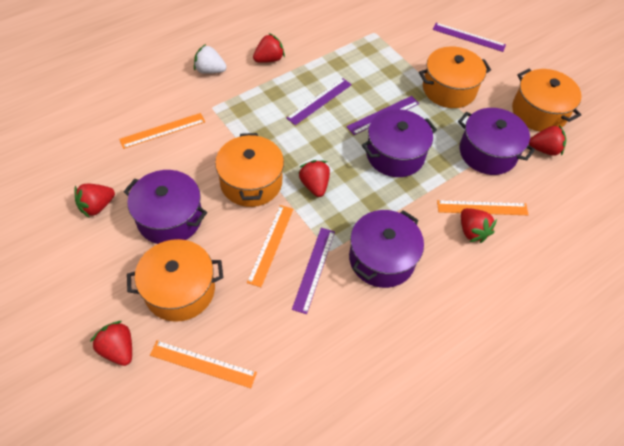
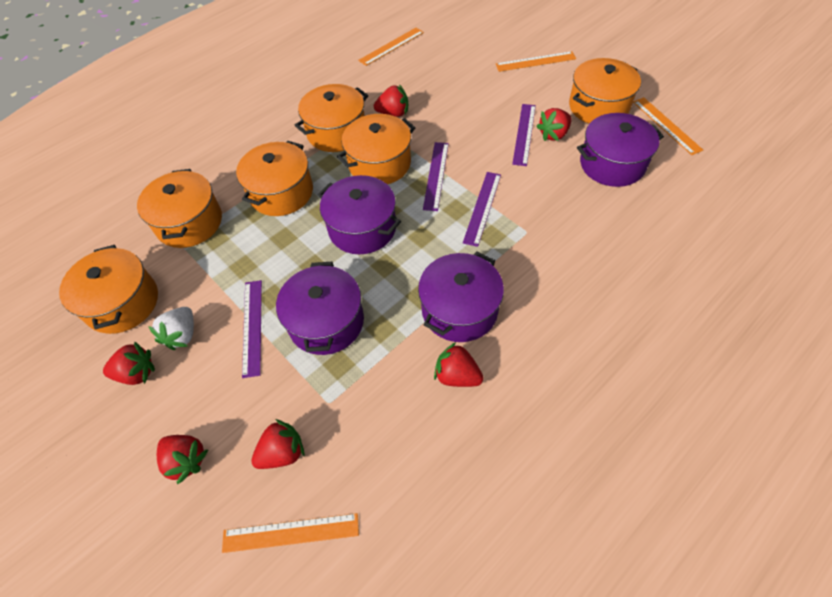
orange pot: 4 -> 6

